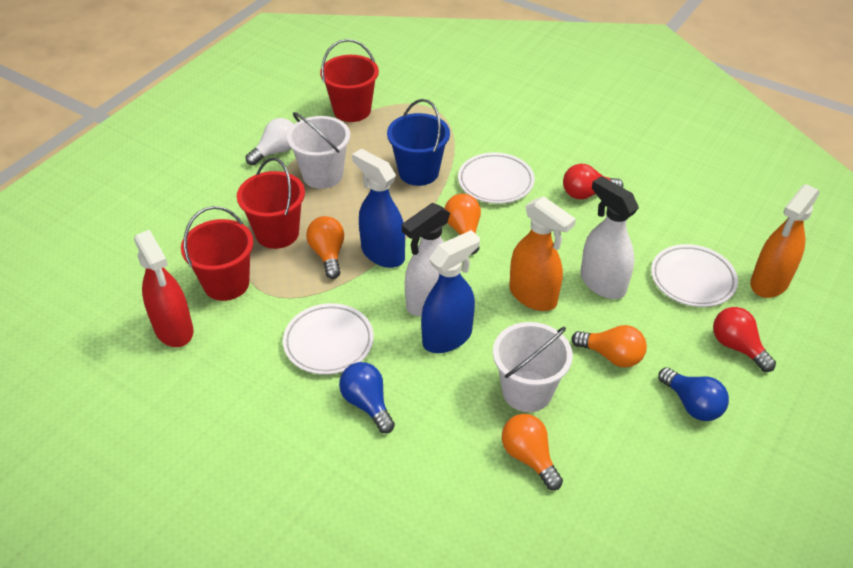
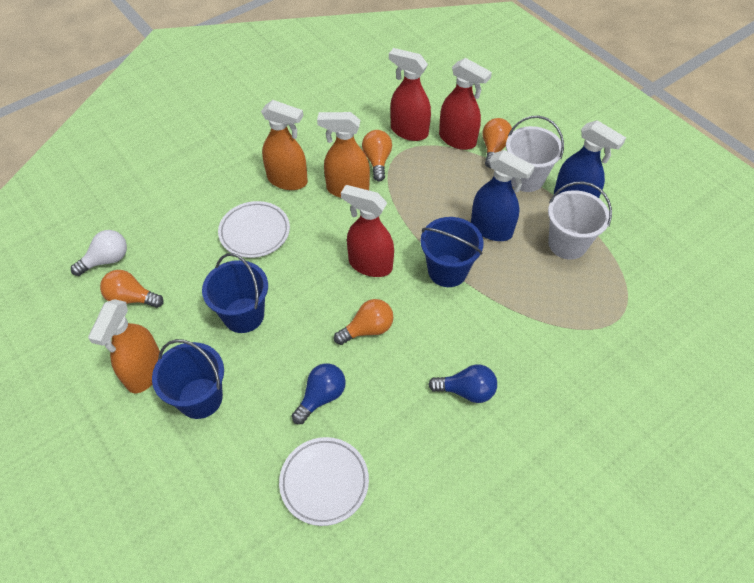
blue bucket: 1 -> 3
orange spray bottle: 2 -> 3
red bucket: 3 -> 0
red light bulb: 2 -> 0
red spray bottle: 1 -> 3
white plate: 3 -> 2
white spray bottle: 2 -> 0

